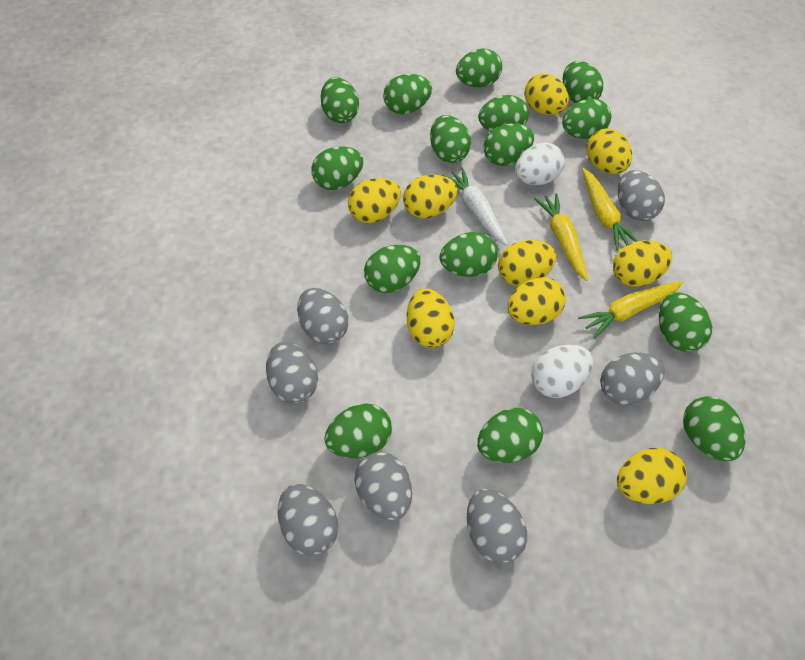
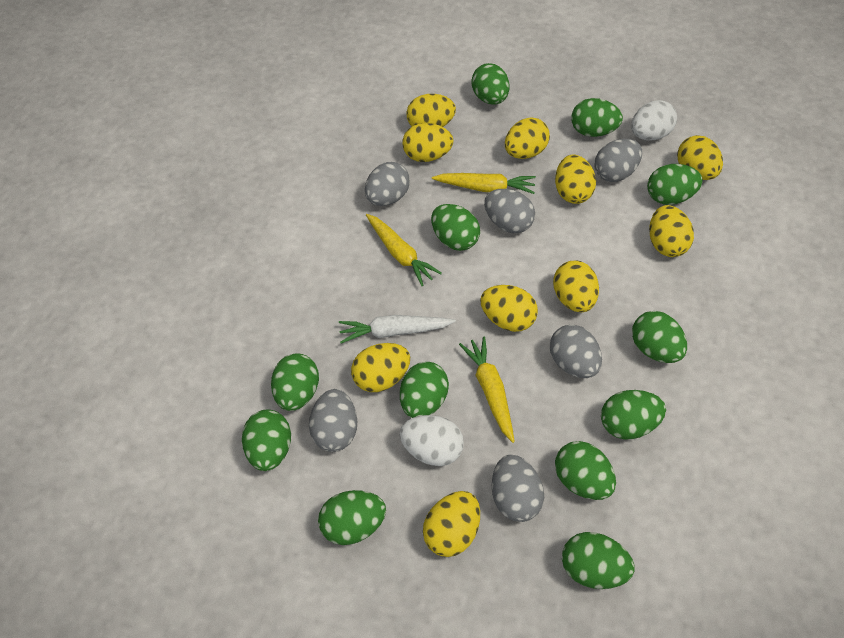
green egg: 15 -> 12
grey egg: 7 -> 6
yellow egg: 9 -> 10

